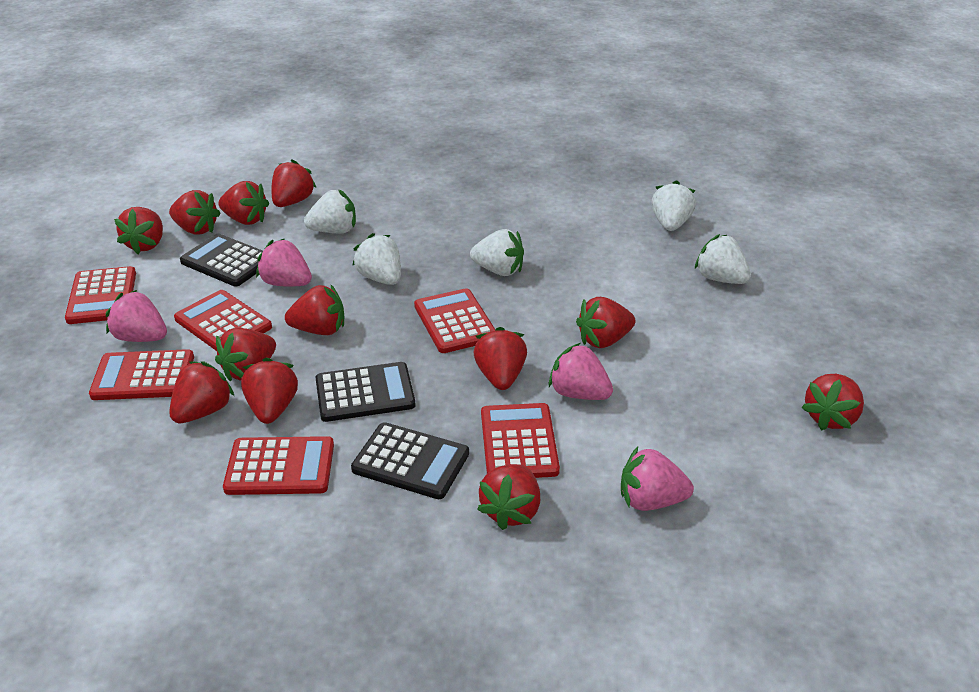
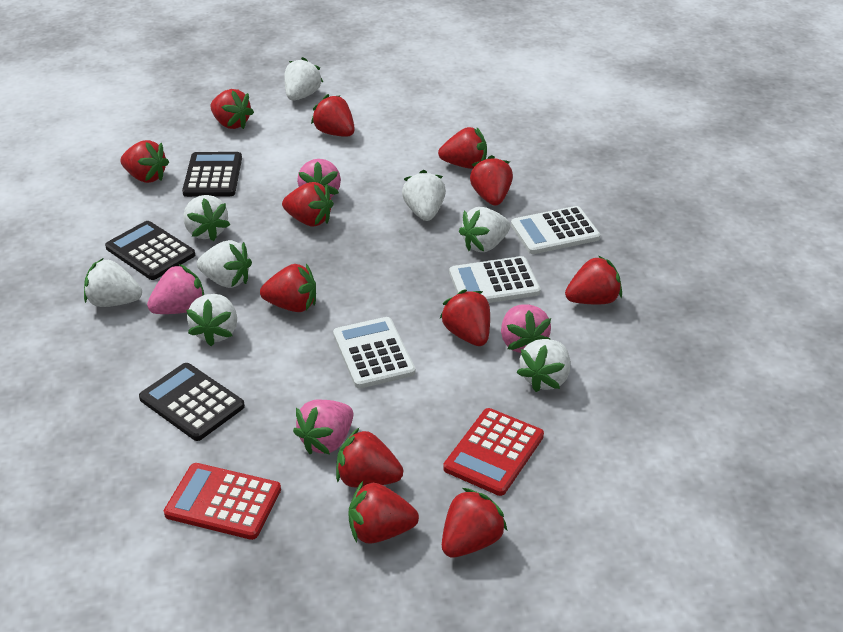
red calculator: 6 -> 2
white calculator: 0 -> 3
white strawberry: 5 -> 8

